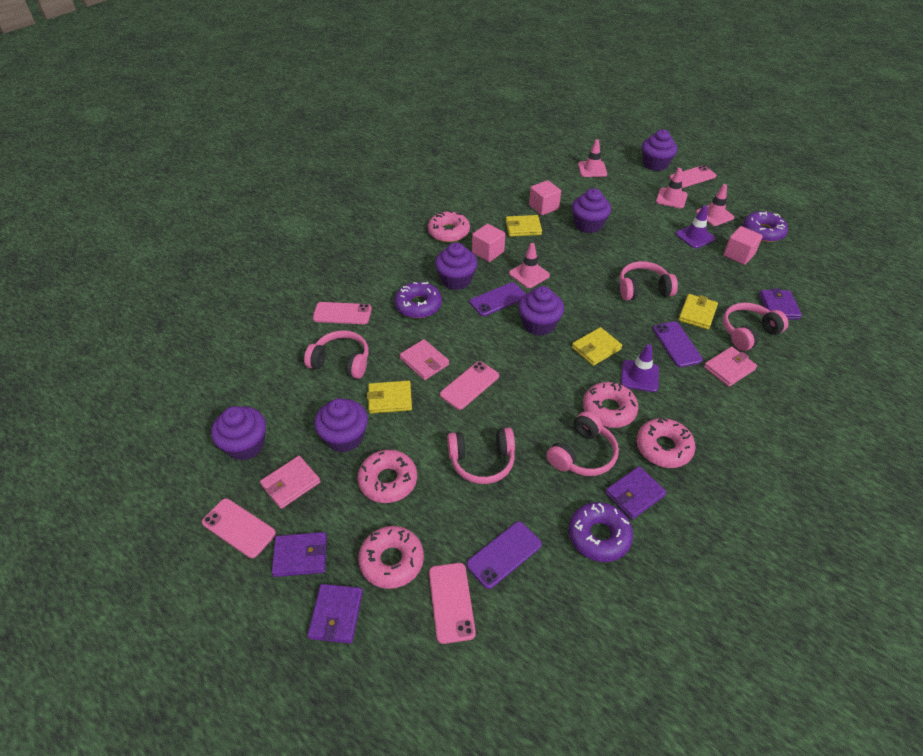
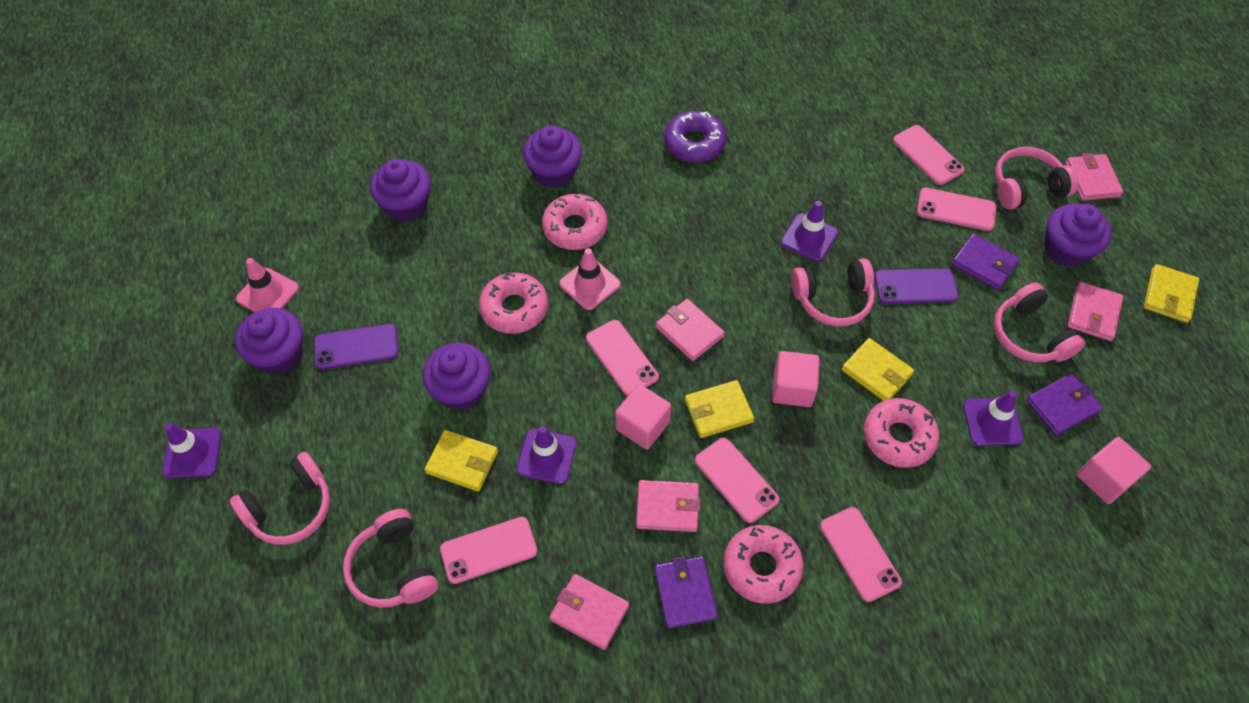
pink donut: 5 -> 4
pink phone: 5 -> 6
pink traffic cone: 4 -> 2
pink wallet: 3 -> 5
purple cupcake: 6 -> 5
purple donut: 3 -> 1
purple phone: 3 -> 2
purple traffic cone: 2 -> 4
purple wallet: 4 -> 3

